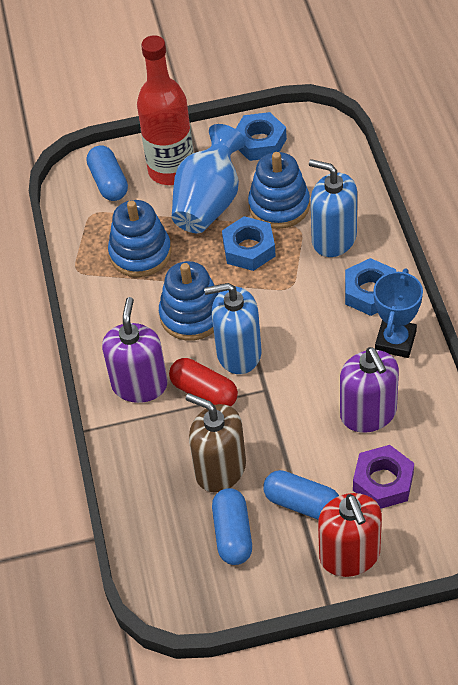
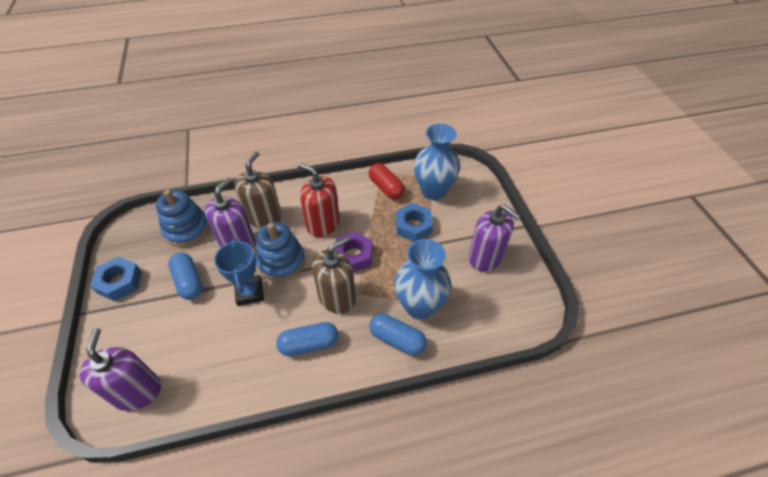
blue nut: 3 -> 2
blue soap dispenser: 2 -> 0
blue stacking toy: 3 -> 2
blue vase: 1 -> 2
brown soap dispenser: 1 -> 2
purple soap dispenser: 2 -> 3
red bottle: 1 -> 0

